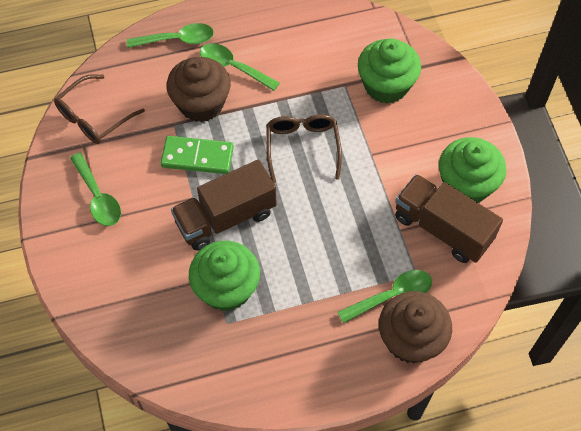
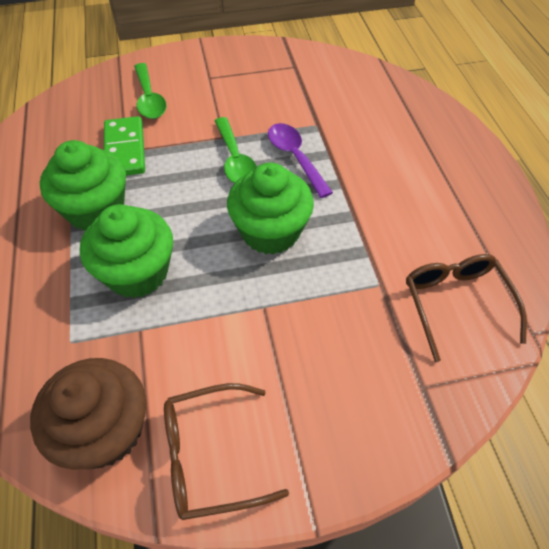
brown cupcake: 2 -> 1
brown truck: 2 -> 0
green spoon: 4 -> 2
purple spoon: 0 -> 1

